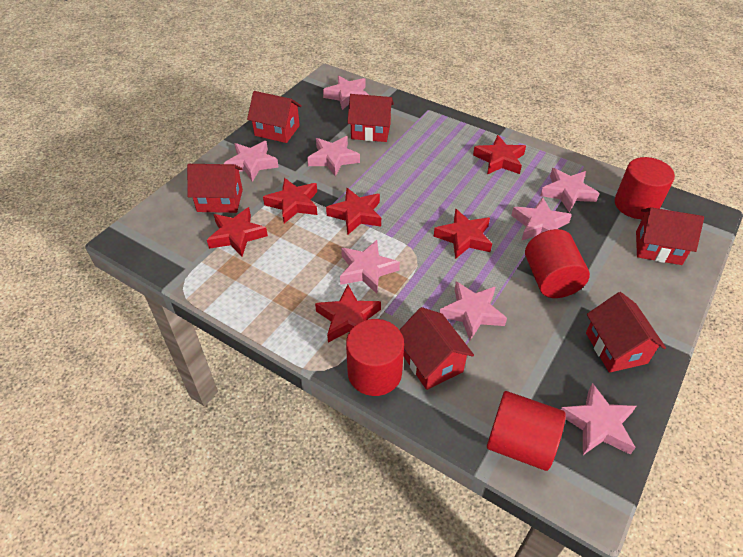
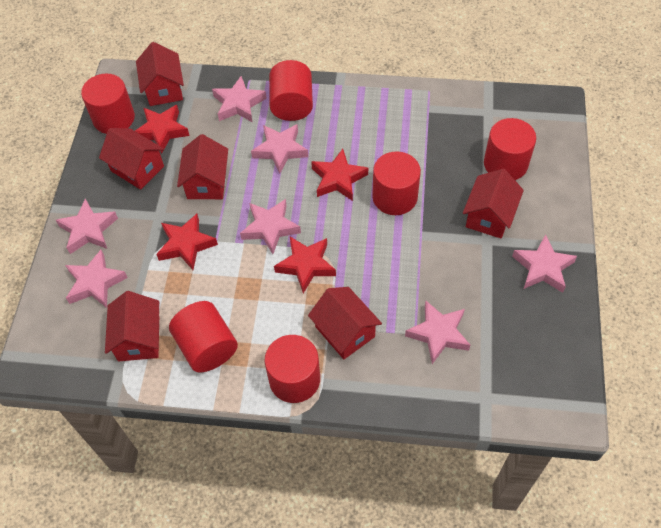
pink star: 8 -> 7
red cylinder: 4 -> 6
red star: 6 -> 4

